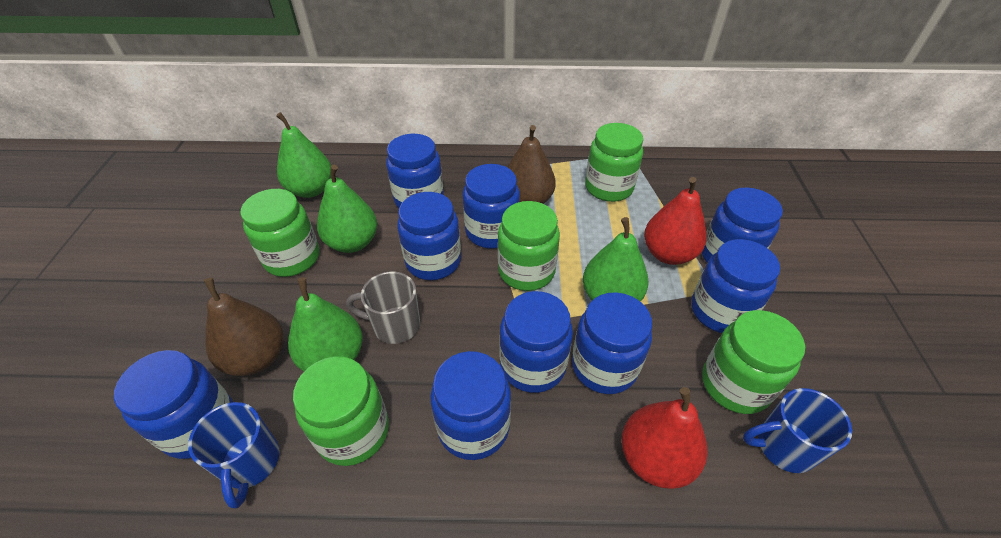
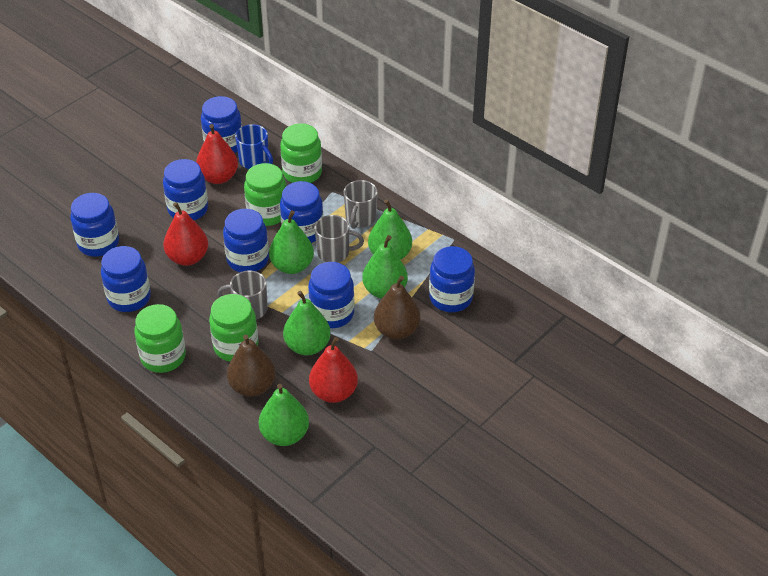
blue jar: 9 -> 8
blue mug: 2 -> 1
green jar: 5 -> 4
green pear: 4 -> 5
grey mug: 1 -> 3
red pear: 2 -> 3

